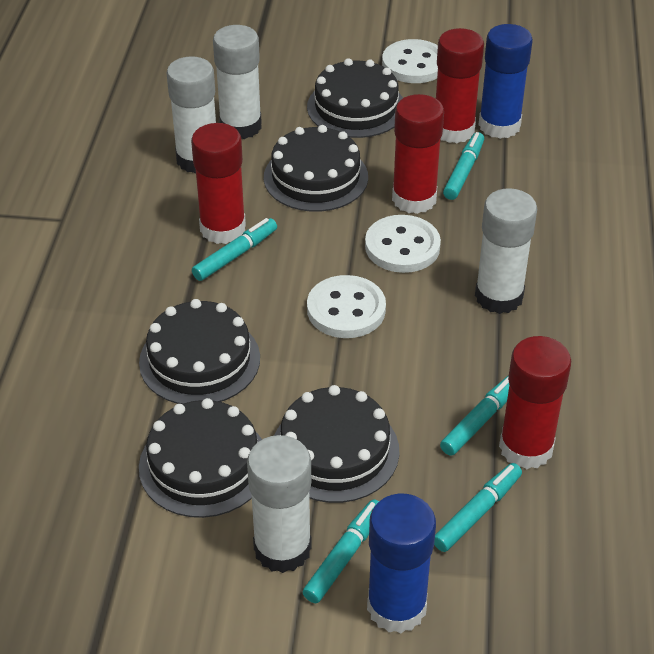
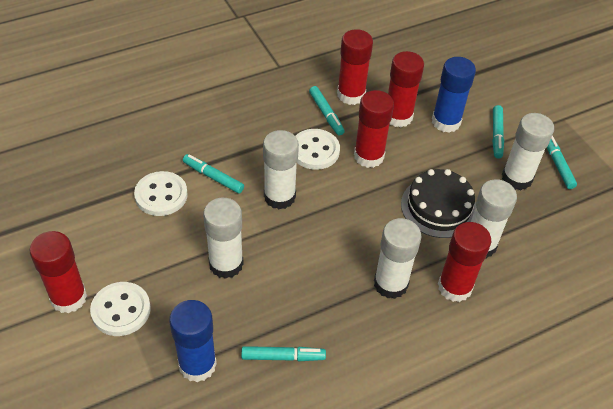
black cake: 5 -> 1
red glue stick: 4 -> 5
white glue stick: 4 -> 5

